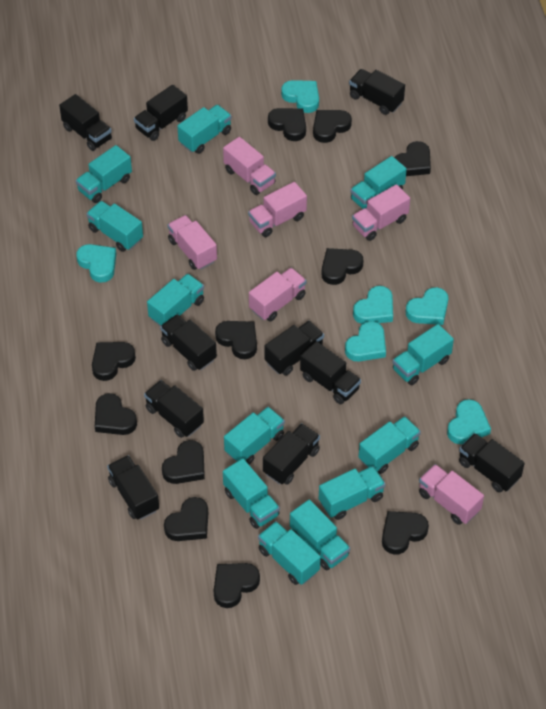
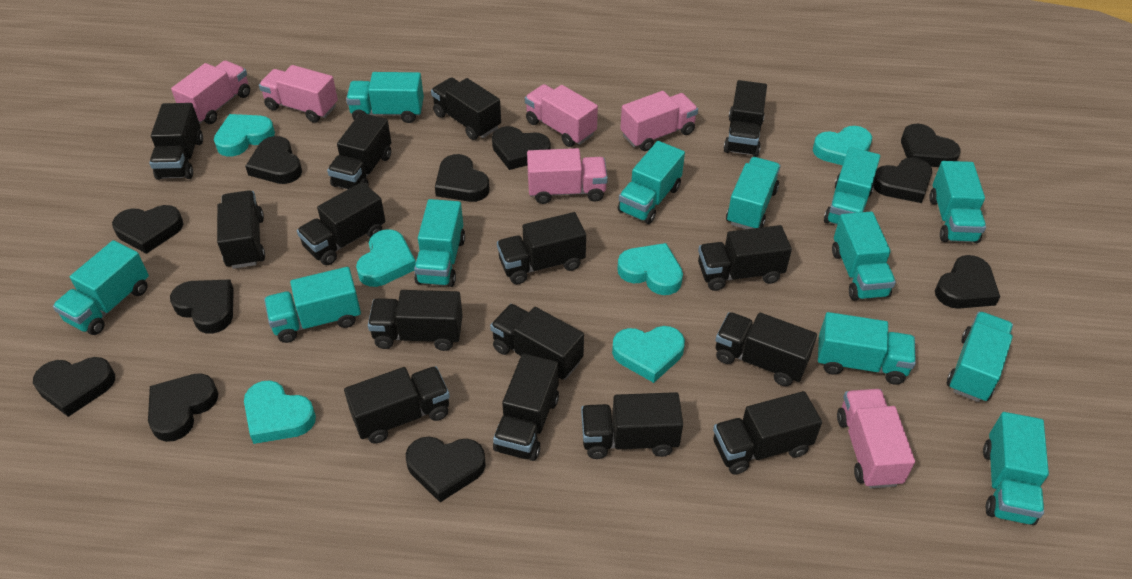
black truck: 10 -> 15

